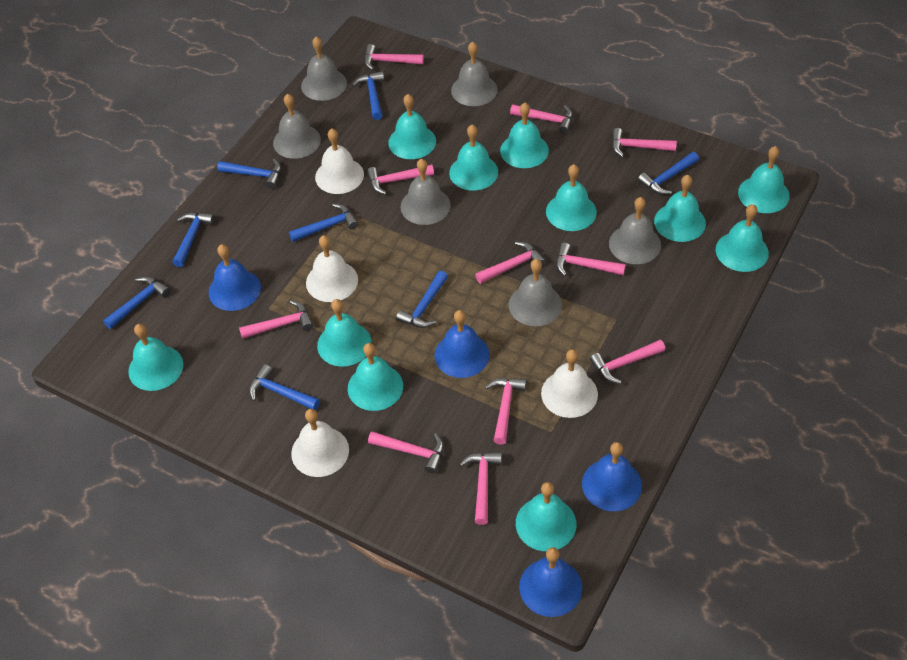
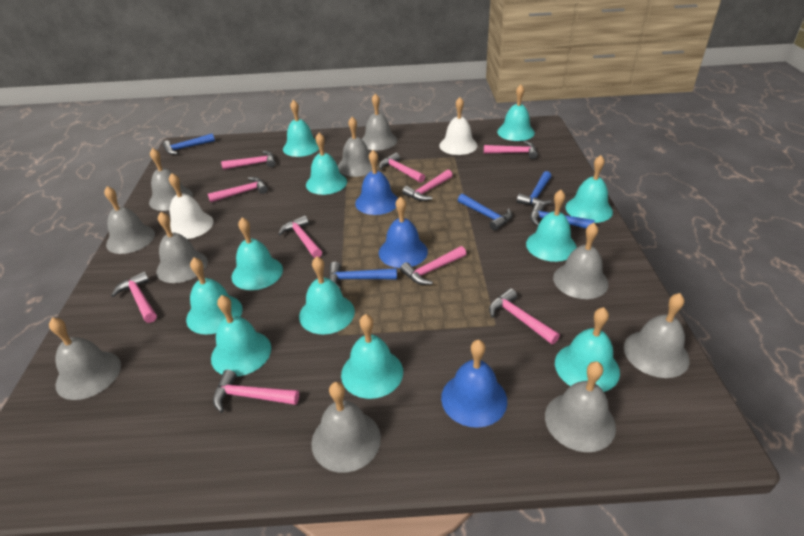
blue bell: 4 -> 3
blue hammer: 8 -> 5
grey bell: 6 -> 10
pink hammer: 11 -> 10
white bell: 4 -> 2

